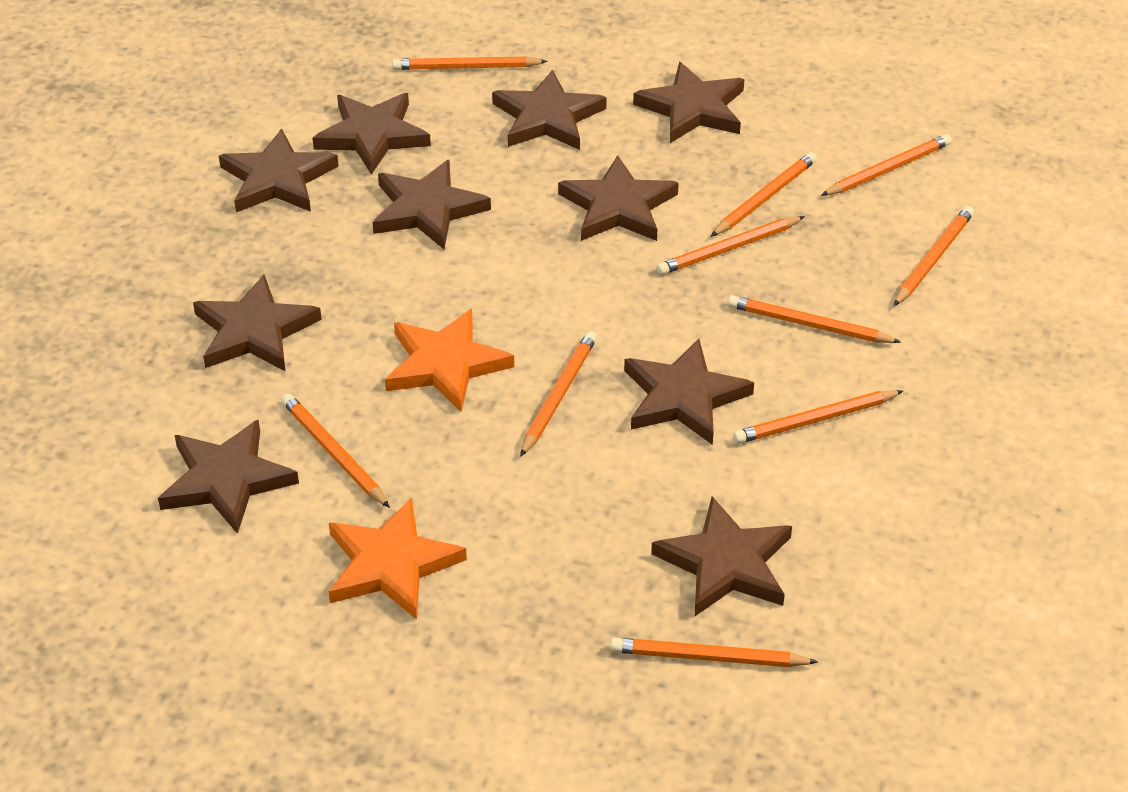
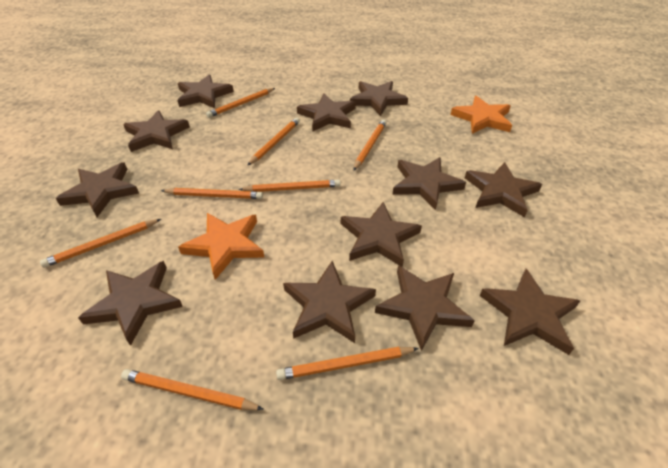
brown star: 10 -> 12
orange pencil: 10 -> 8

